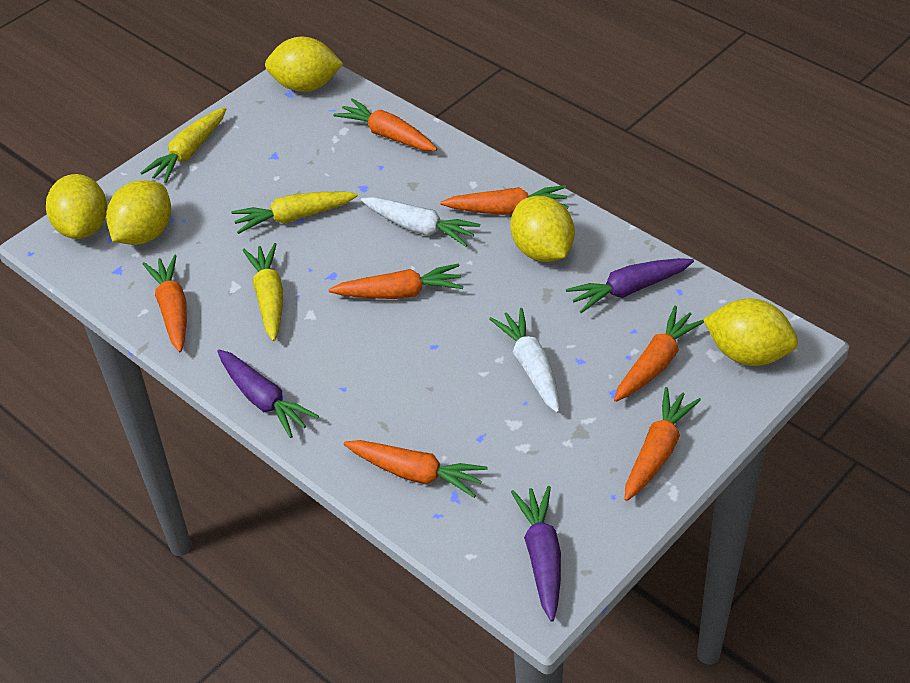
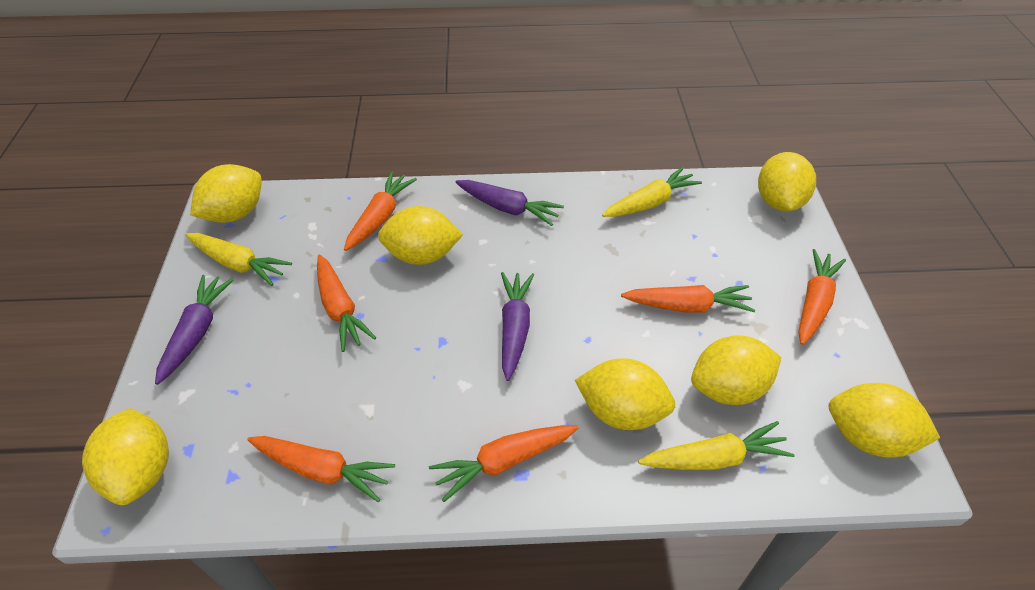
orange carrot: 7 -> 6
white carrot: 2 -> 0
yellow lemon: 5 -> 7

